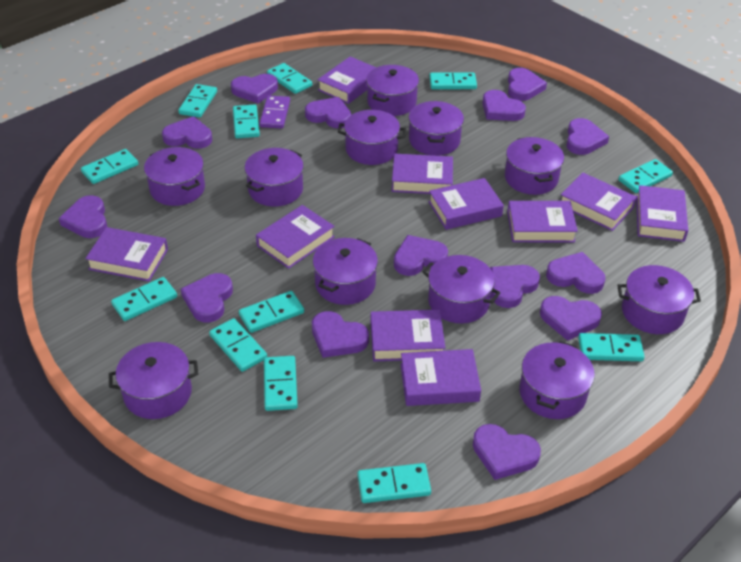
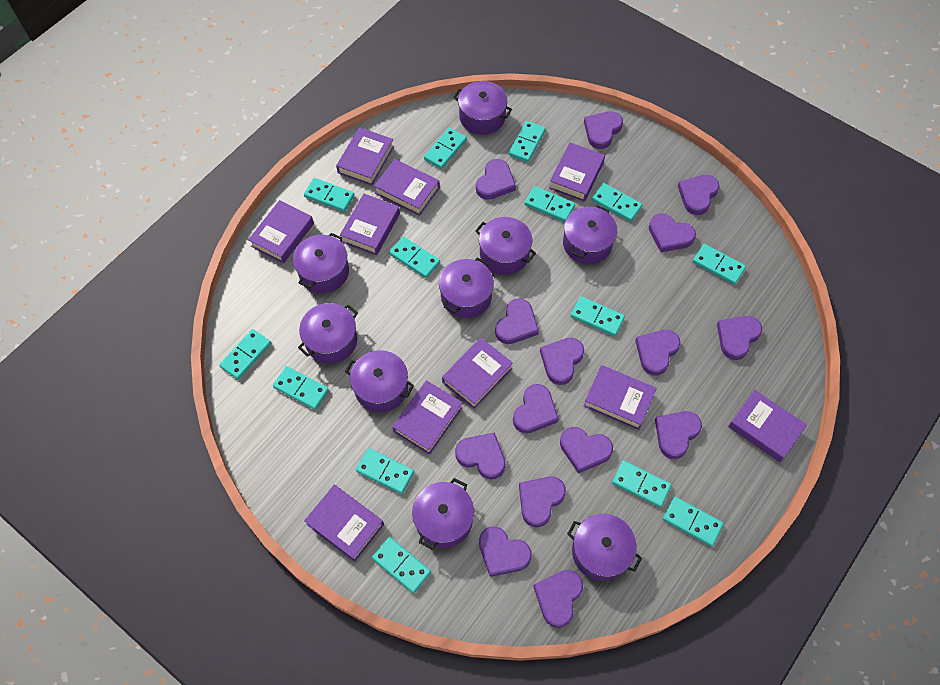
purple domino: 1 -> 0
purple heart: 14 -> 15
purple pot: 11 -> 9
turquoise domino: 12 -> 14

